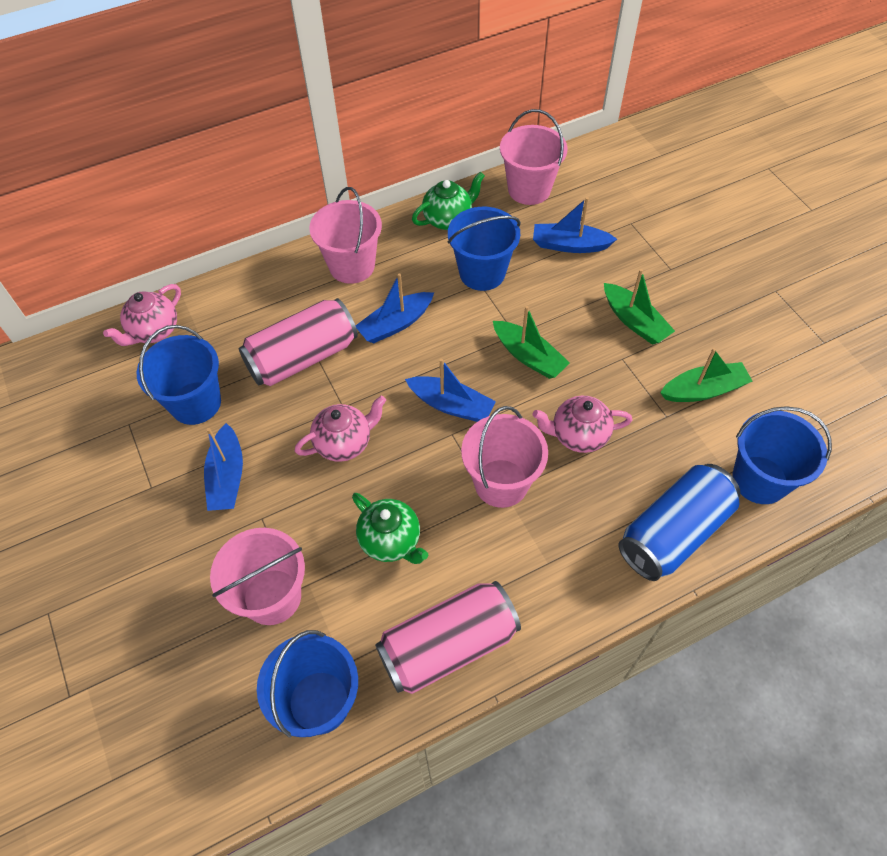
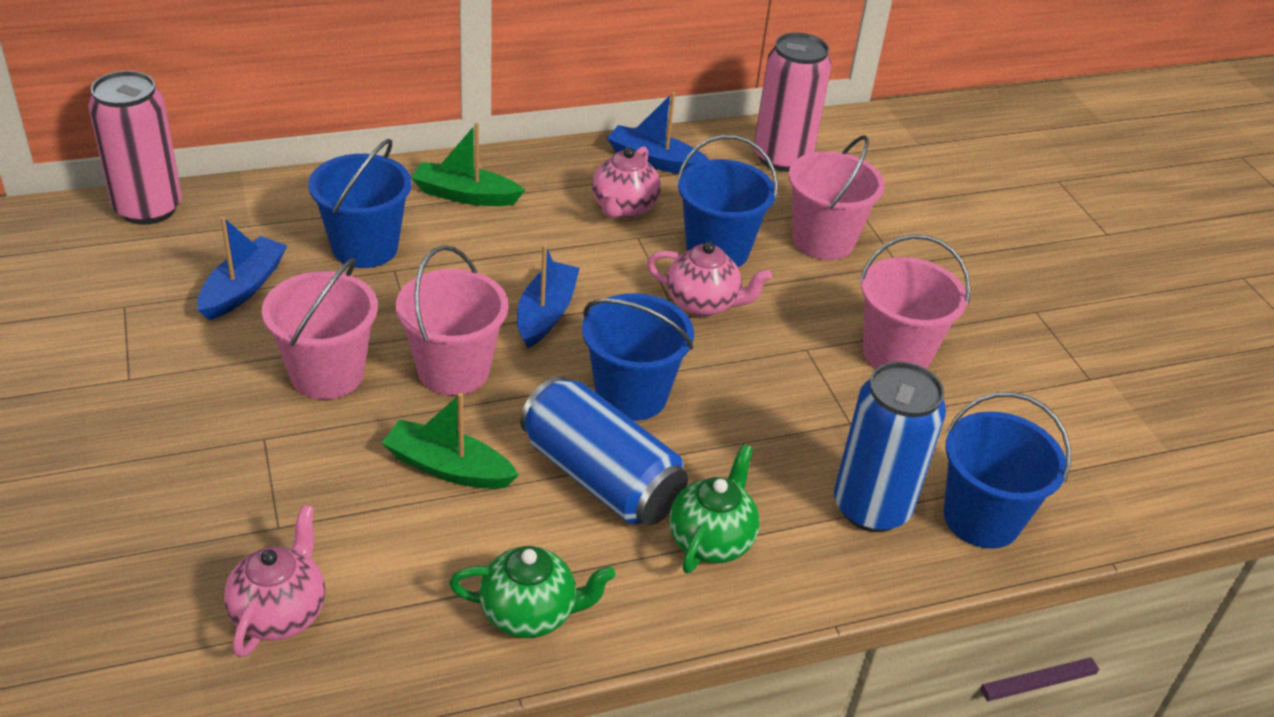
blue boat: 4 -> 3
blue can: 1 -> 2
green boat: 3 -> 2

